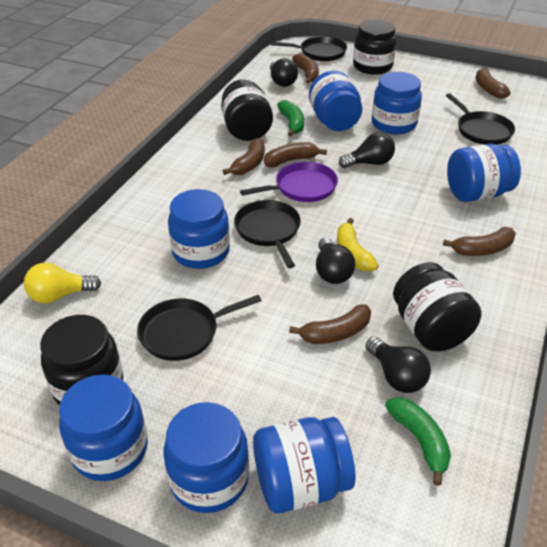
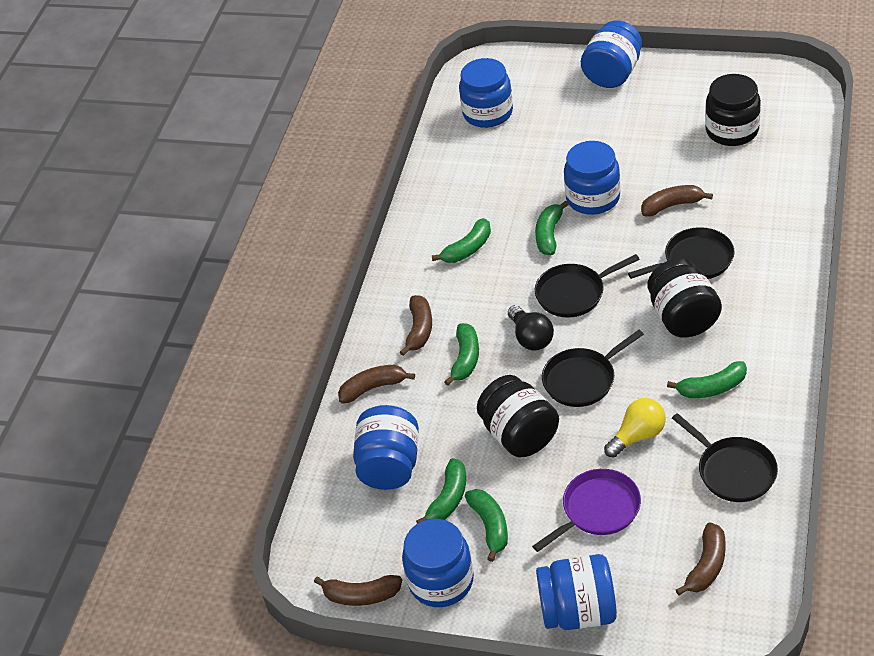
black jar: 4 -> 3
black light bulb: 4 -> 1
blue jar: 7 -> 6
brown banana: 6 -> 5
green banana: 2 -> 6
yellow banana: 1 -> 0

